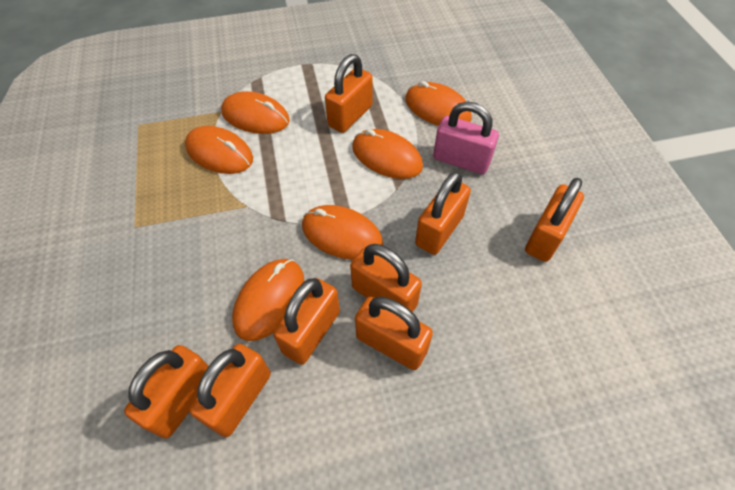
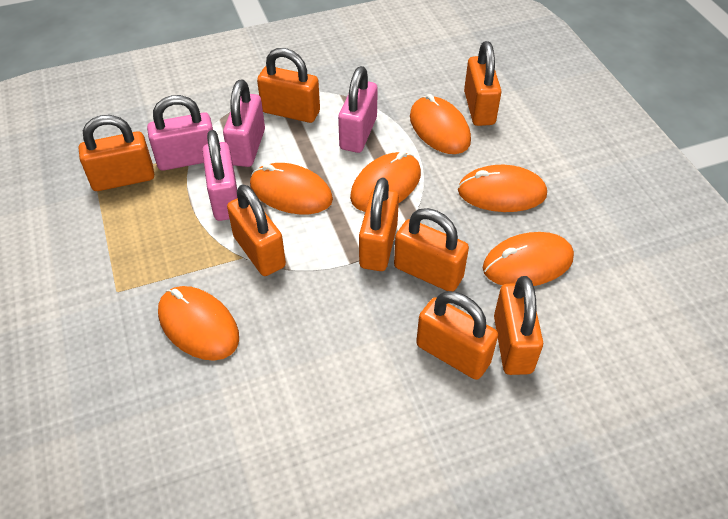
pink padlock: 1 -> 4

